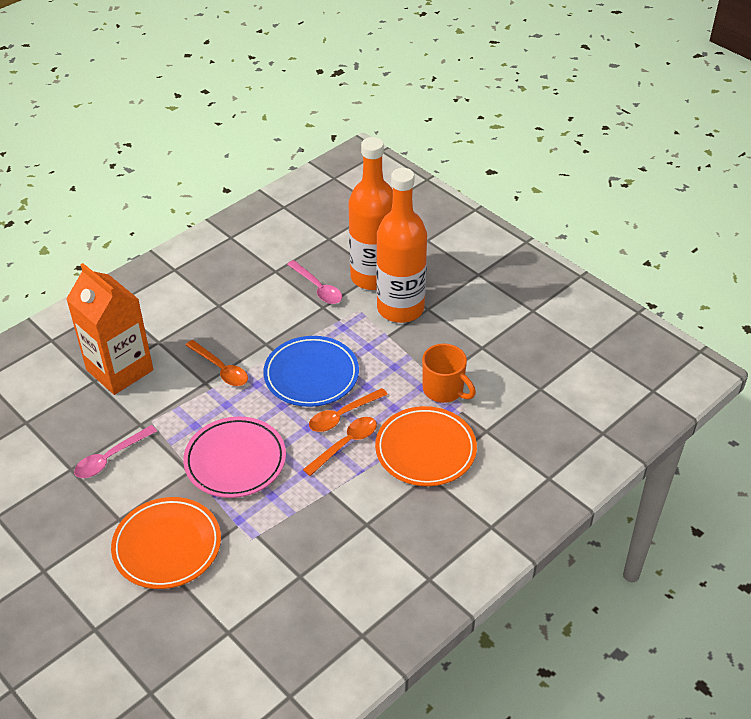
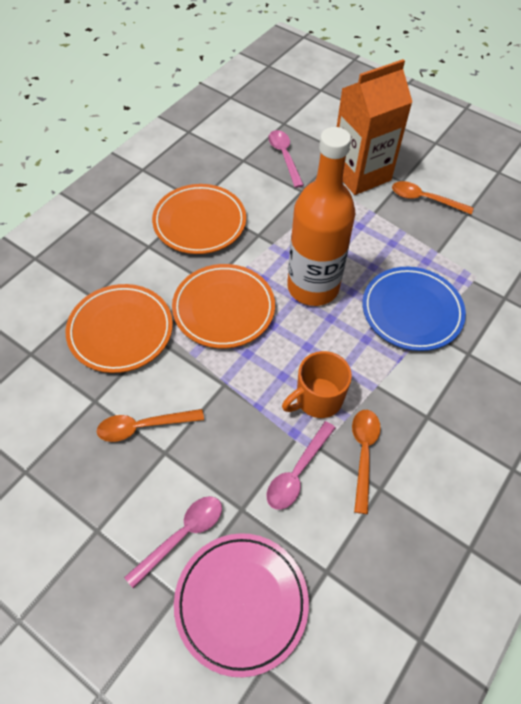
orange bottle: 2 -> 1
orange plate: 2 -> 3
pink spoon: 2 -> 3

